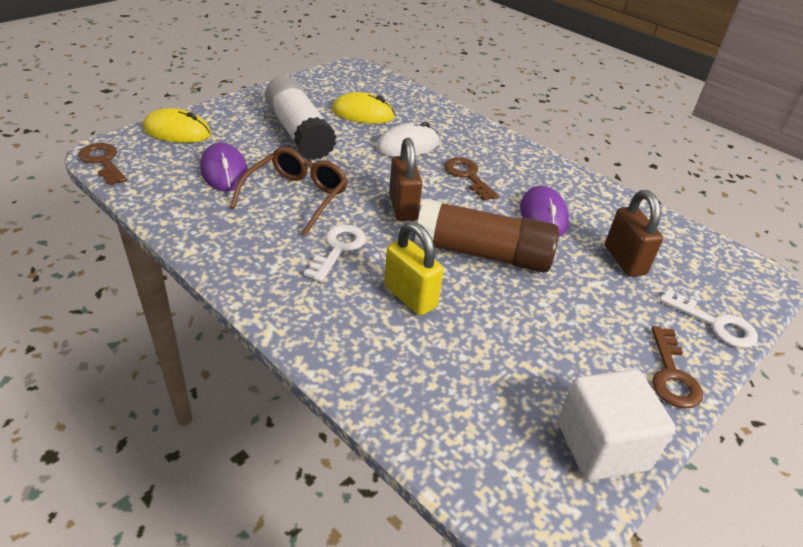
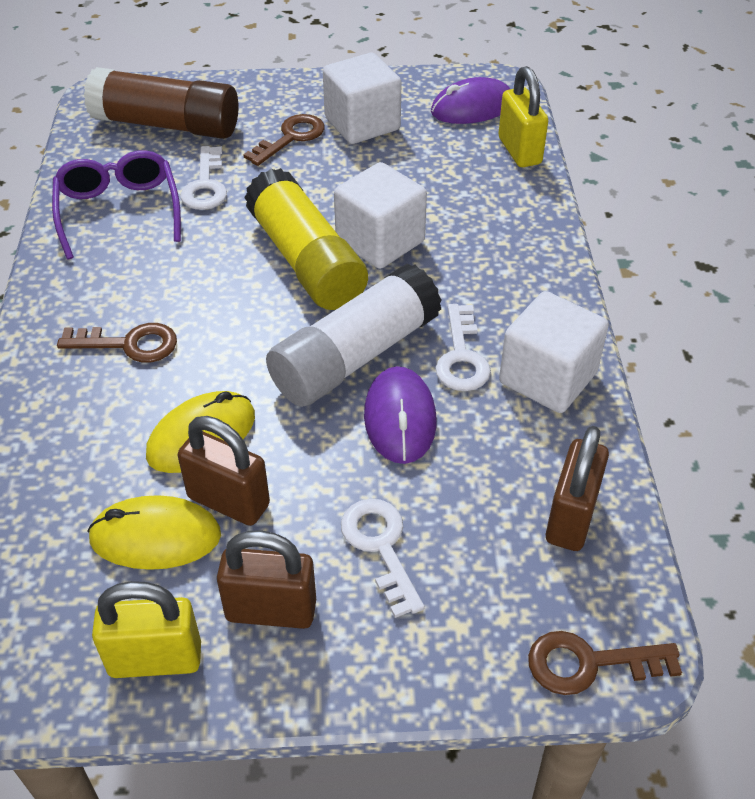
brown glasses: 1 -> 0
brown padlock: 2 -> 3
purple glasses: 0 -> 1
white cube: 1 -> 3
white key: 2 -> 3
white mouse: 1 -> 0
yellow glue stick: 0 -> 1
yellow padlock: 1 -> 2

